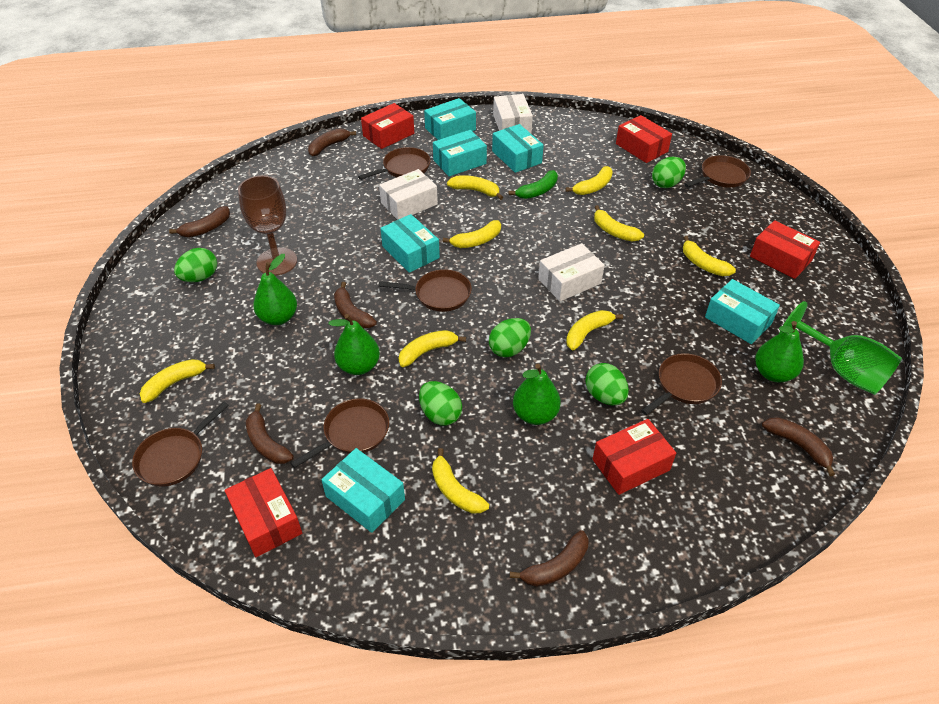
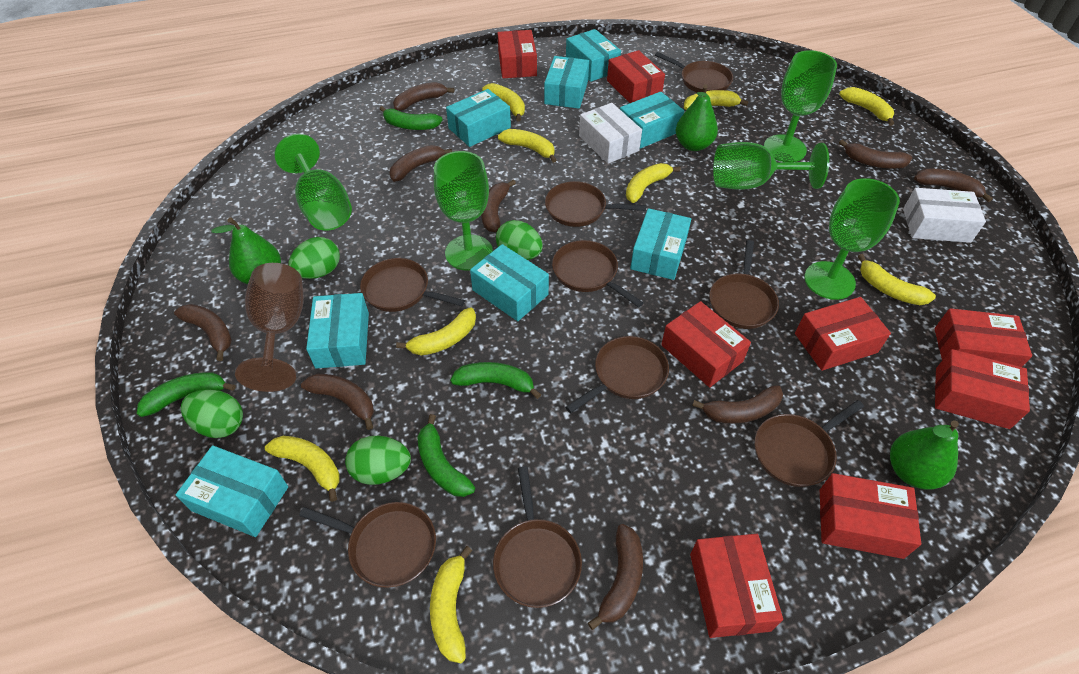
brown banana: 6 -> 9
brown pan: 6 -> 9
green banana: 1 -> 4
green egg: 5 -> 4
green goblet: 1 -> 5
green pear: 4 -> 3
red box: 5 -> 8
turquoise box: 6 -> 8
white box: 3 -> 2

